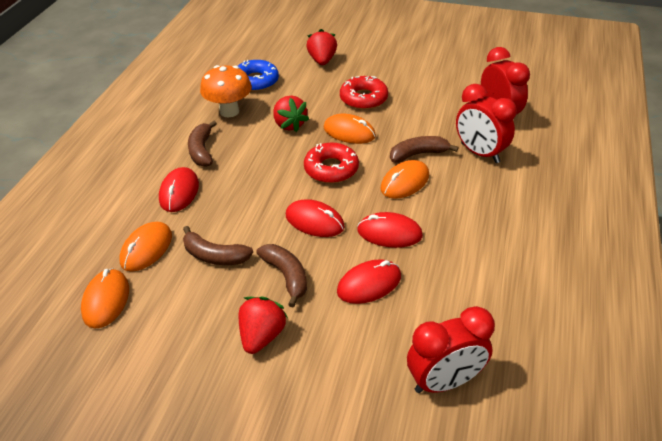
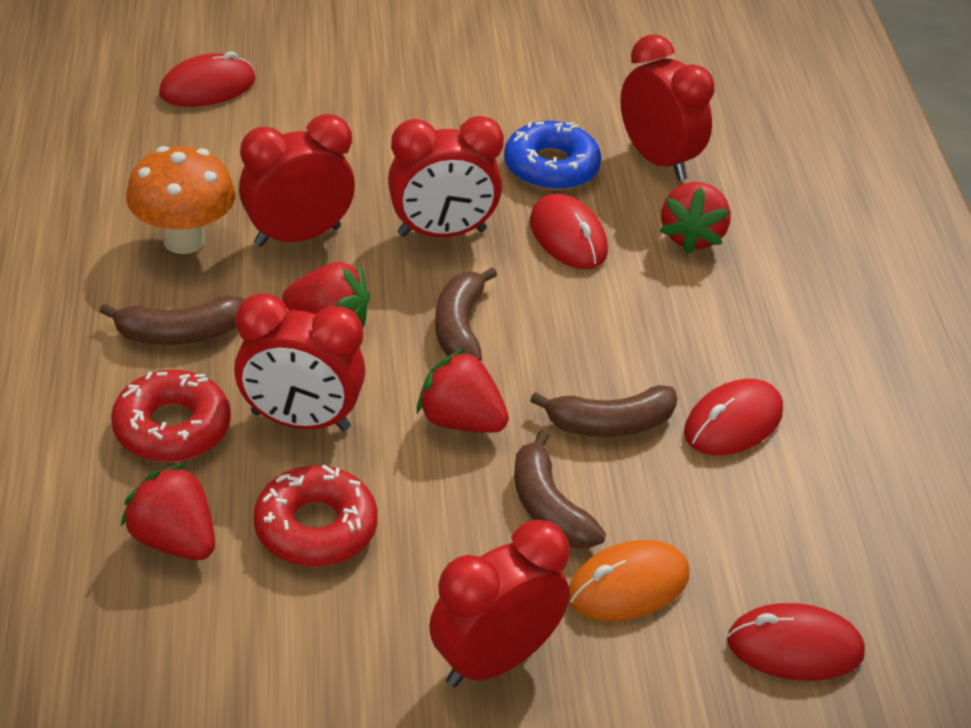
orange mouse: 4 -> 1
red clock: 3 -> 5
red strawberry: 3 -> 4

